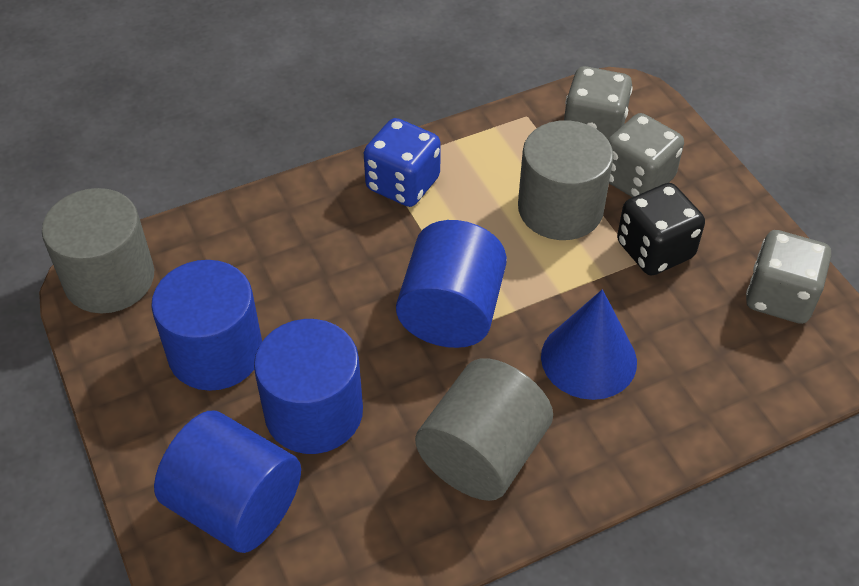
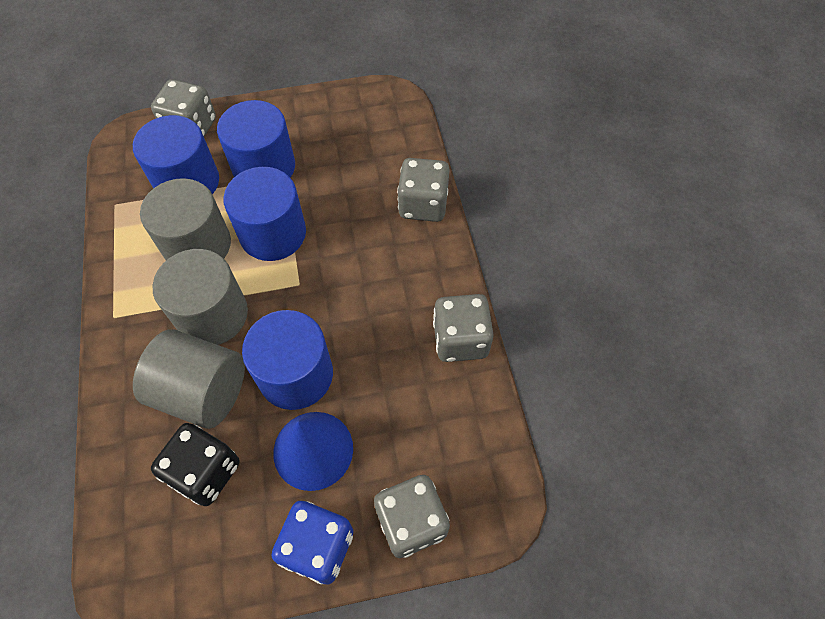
grey dice: 3 -> 4

